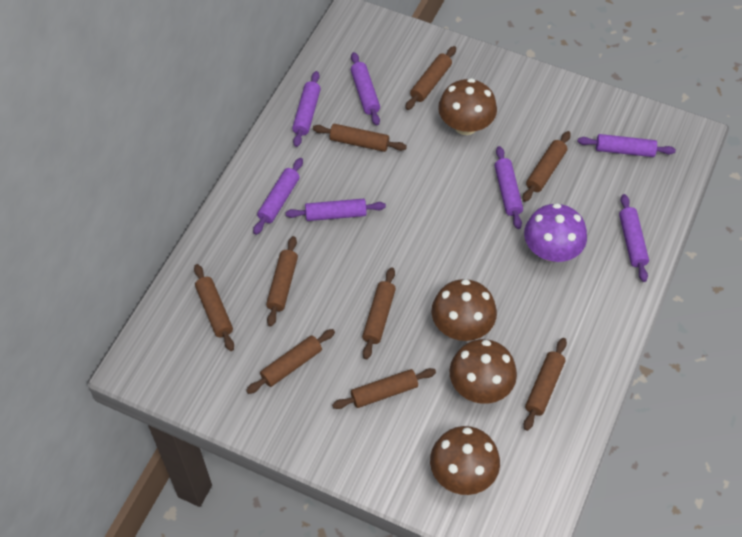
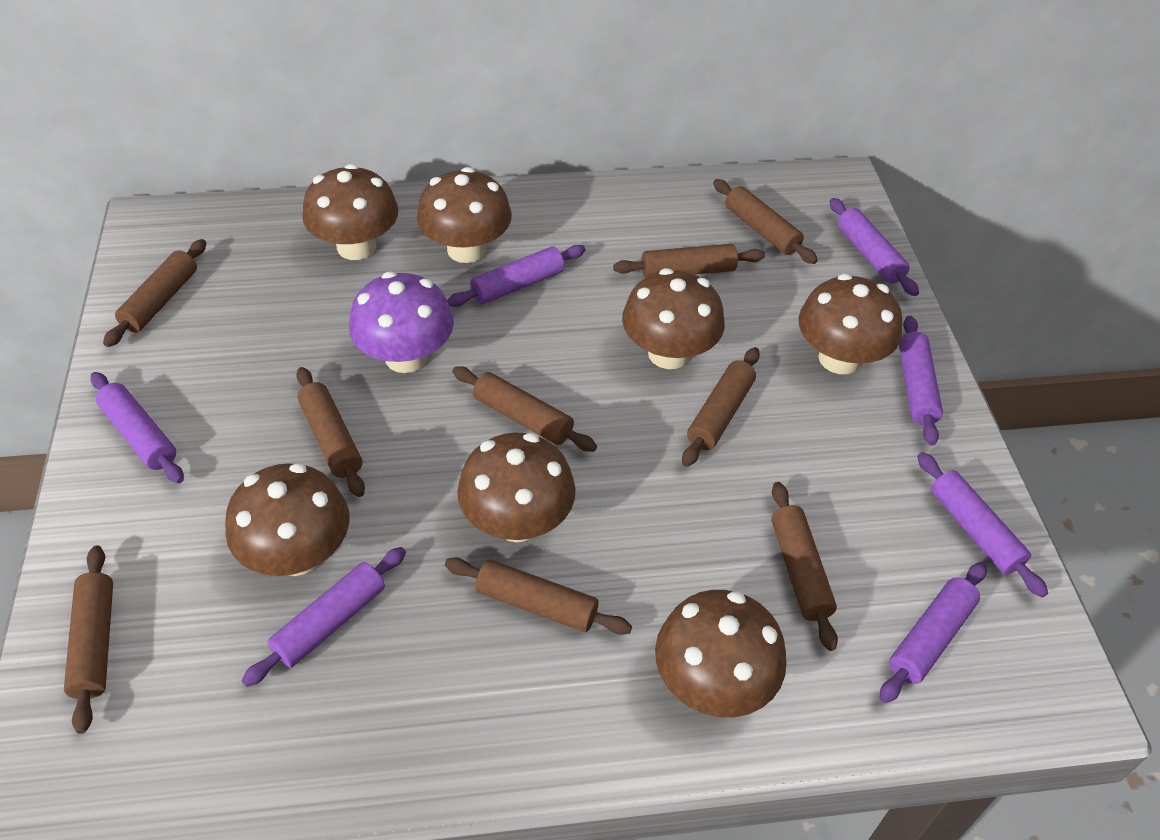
brown mushroom: 4 -> 7

